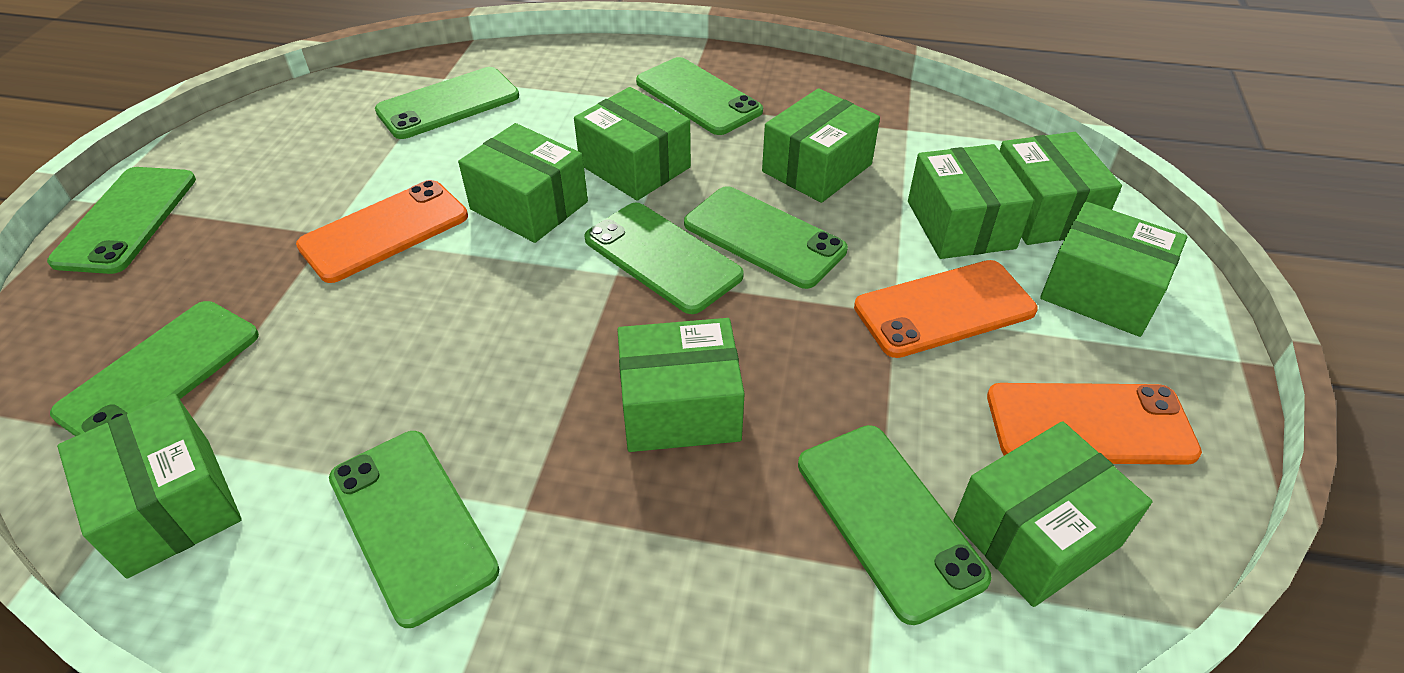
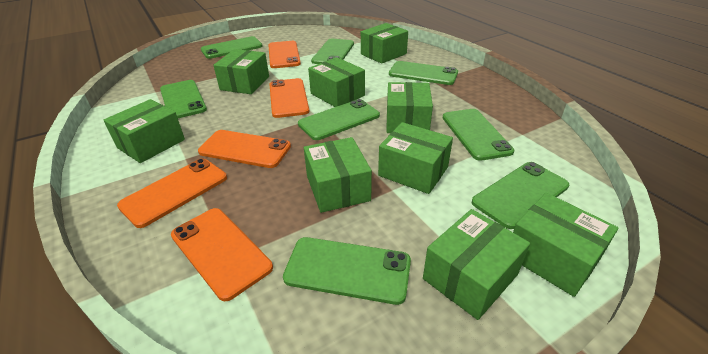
orange phone: 3 -> 5

